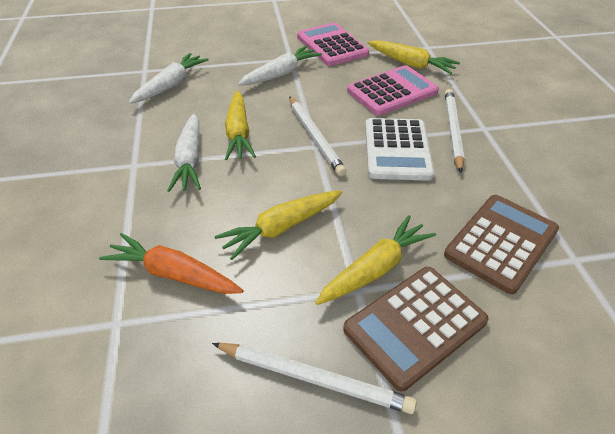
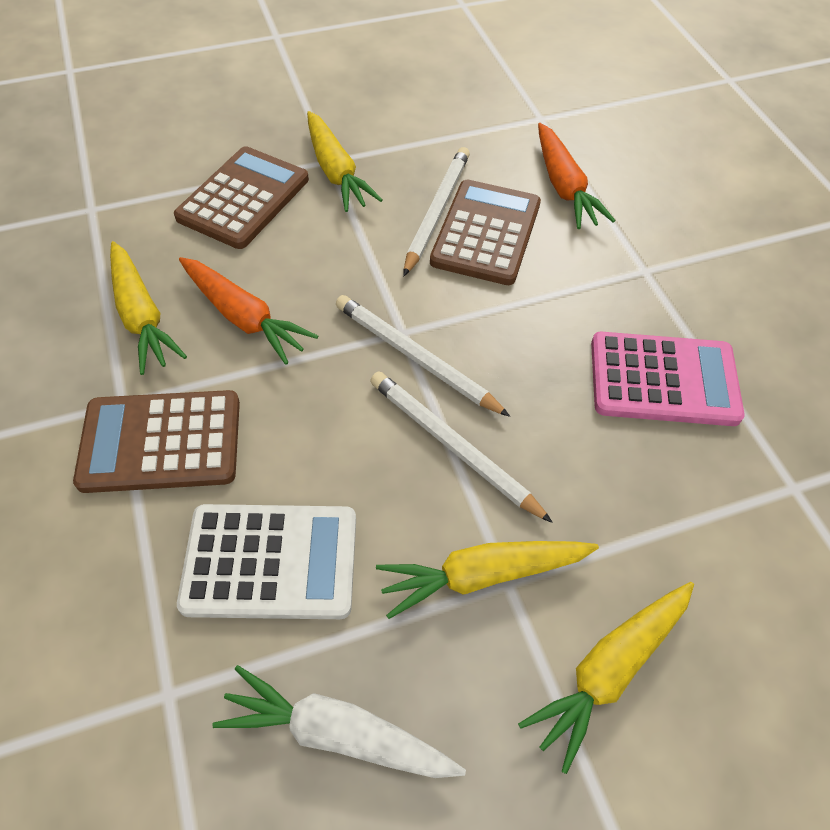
brown calculator: 2 -> 3
orange carrot: 1 -> 2
pink calculator: 2 -> 1
white carrot: 3 -> 1

